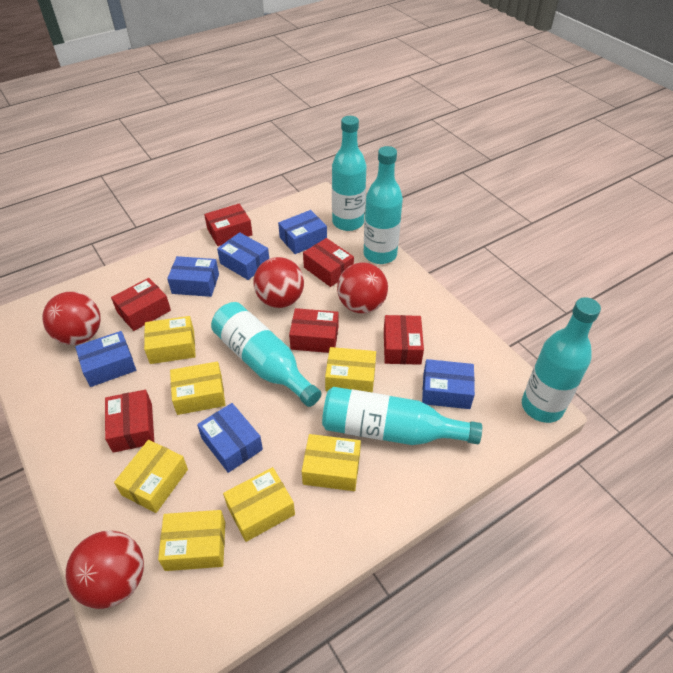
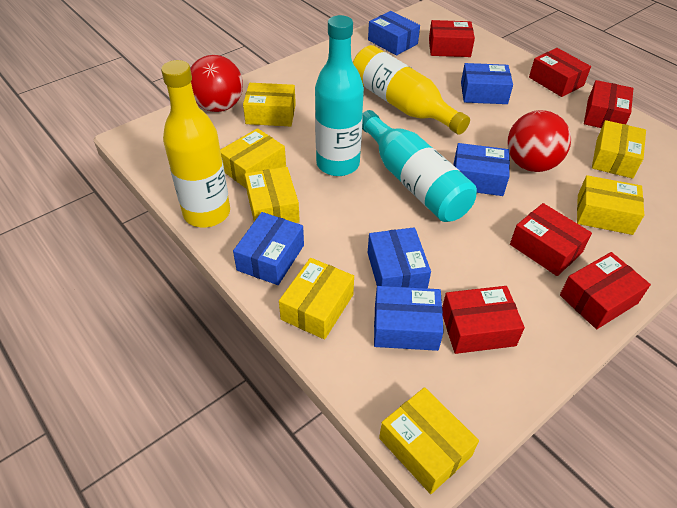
red ball: 4 -> 2
turquoise bottle: 5 -> 2
yellow bottle: 0 -> 2

